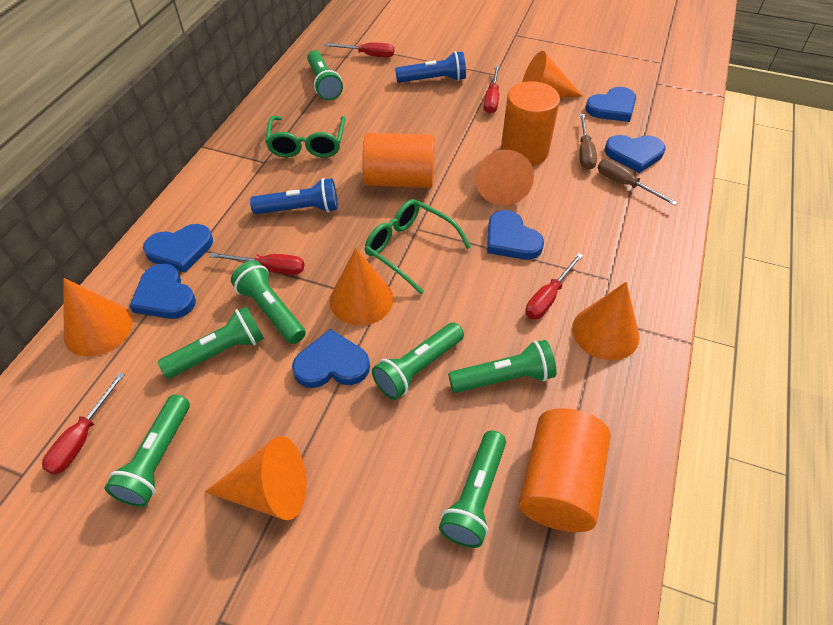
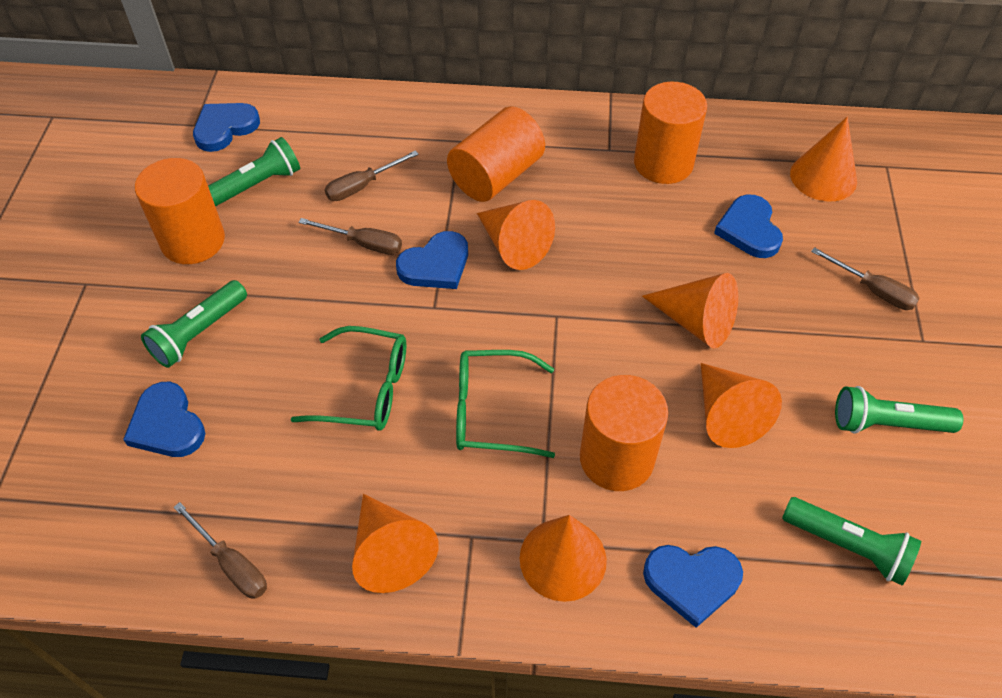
blue flashlight: 2 -> 0
blue heart: 6 -> 5
brown screwdriver: 2 -> 4
green flashlight: 7 -> 4
orange cylinder: 3 -> 4
red screwdriver: 5 -> 0

